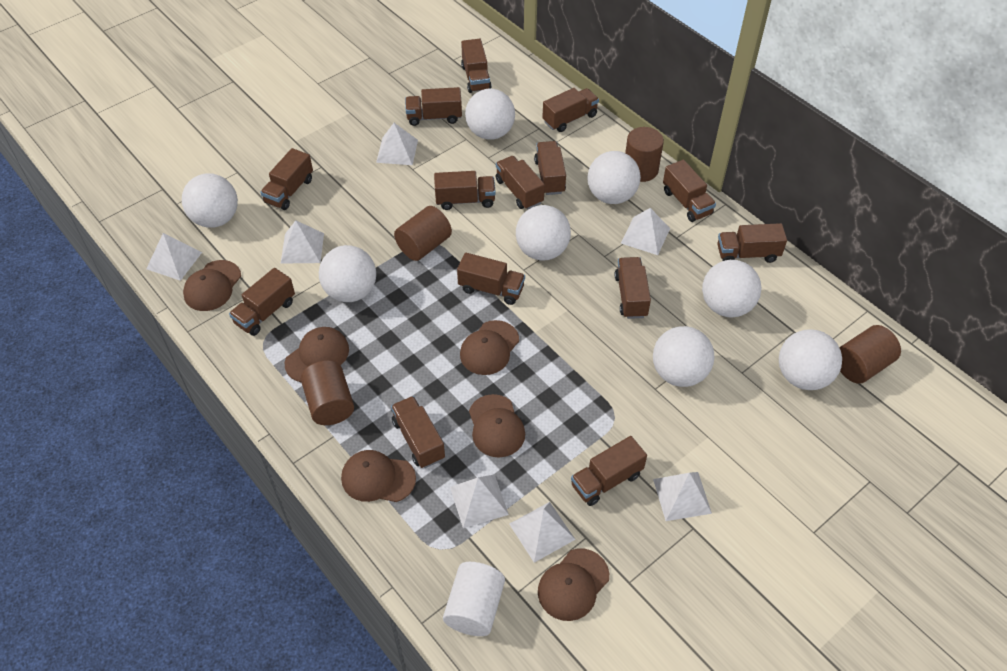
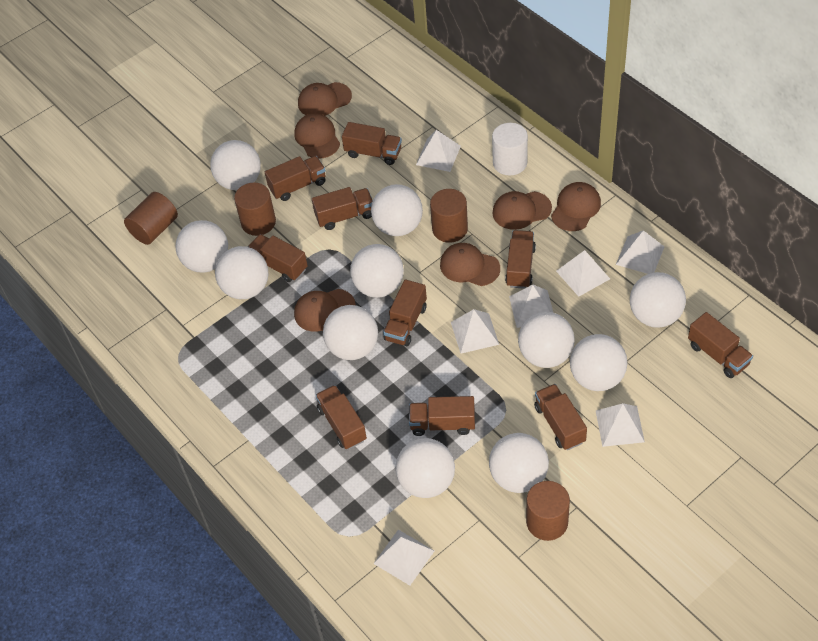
brown truck: 14 -> 10
white ball: 8 -> 11

